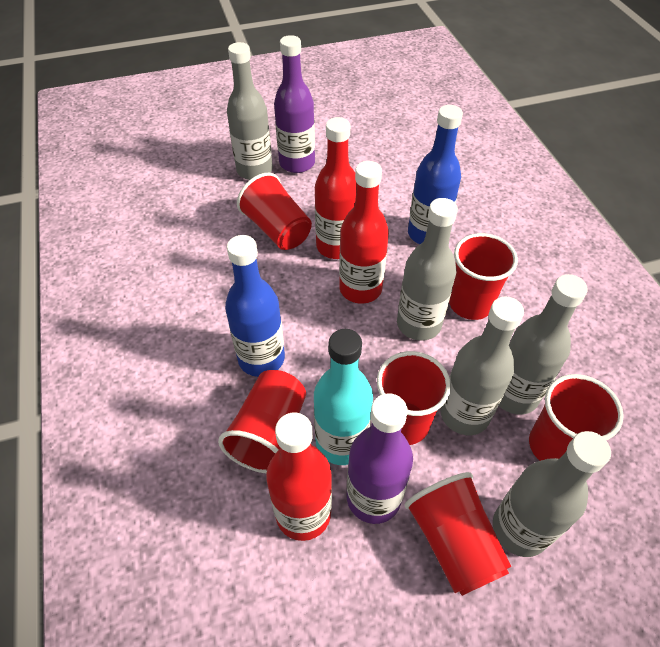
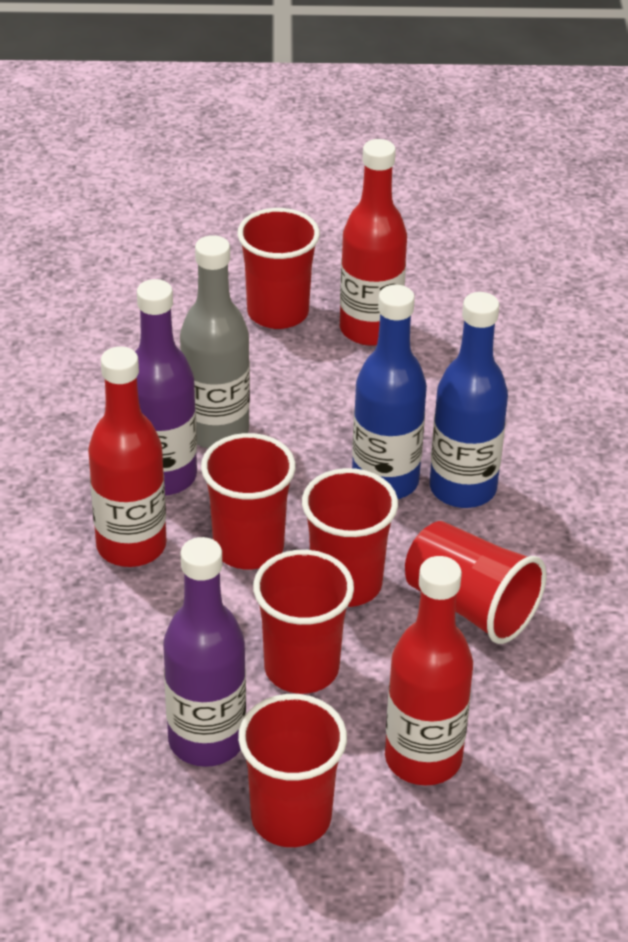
grey bottle: 5 -> 1
turquoise bottle: 1 -> 0

